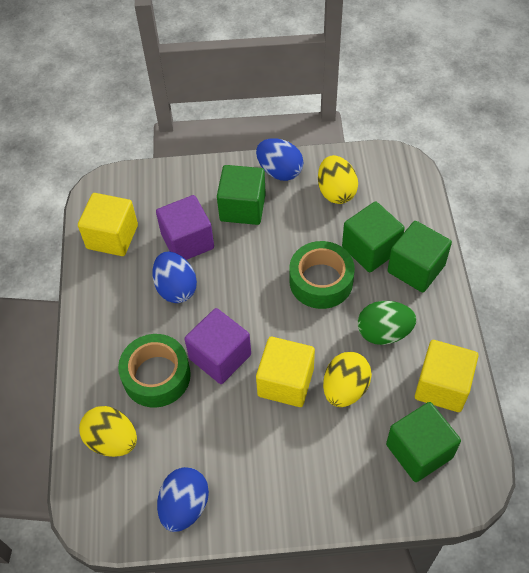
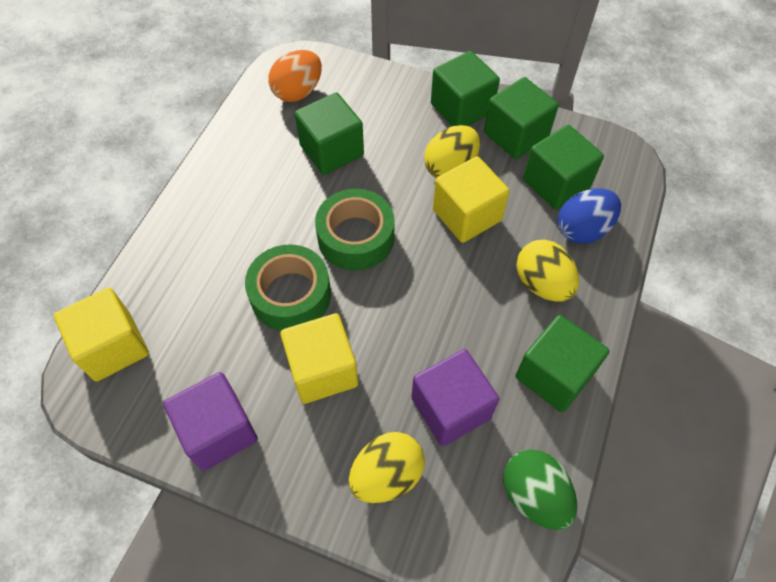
blue egg: 3 -> 1
green cube: 4 -> 5
orange egg: 0 -> 1

